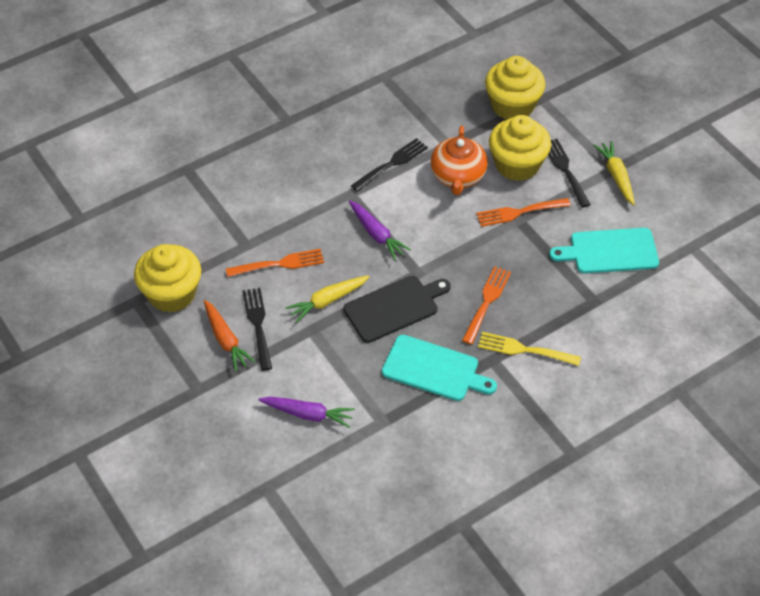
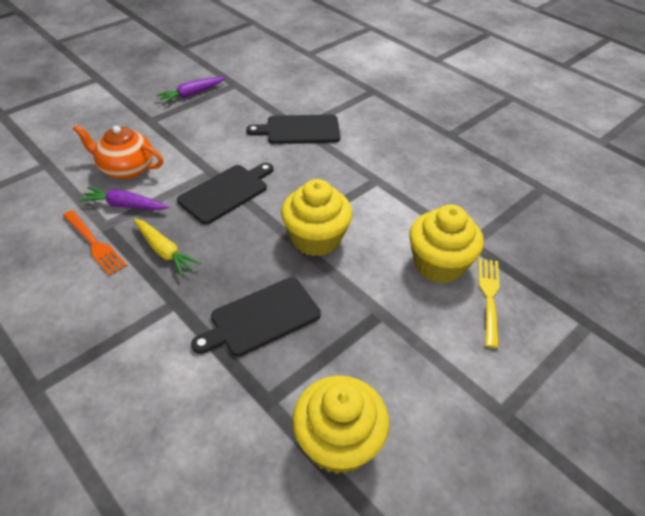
black cutting board: 1 -> 3
black fork: 3 -> 0
orange carrot: 1 -> 0
orange fork: 3 -> 1
turquoise cutting board: 2 -> 0
yellow carrot: 2 -> 1

